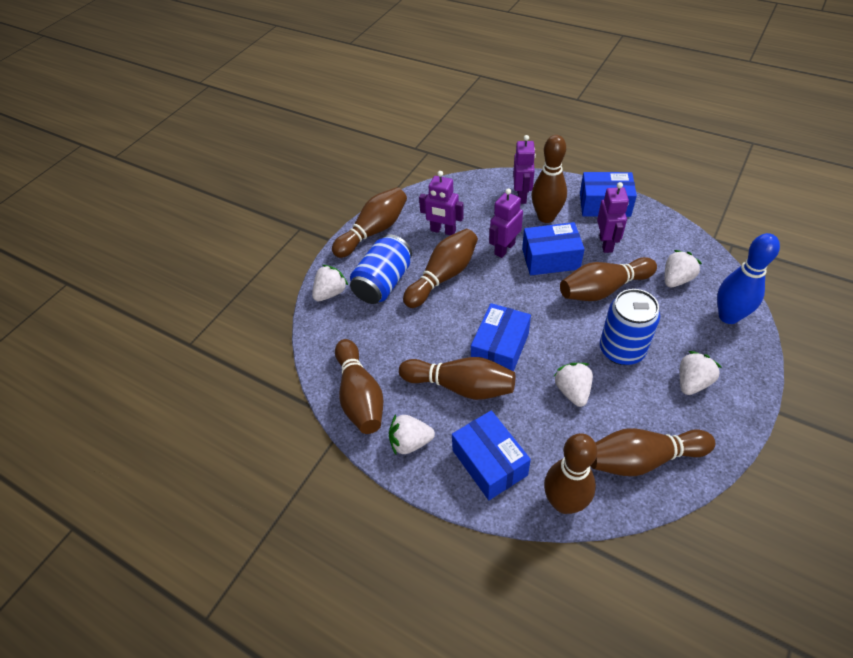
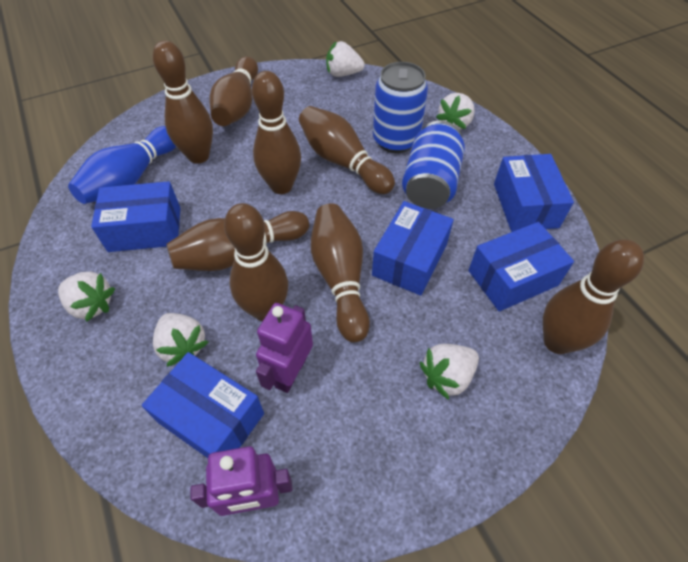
blue box: 4 -> 5
purple robot: 4 -> 2

